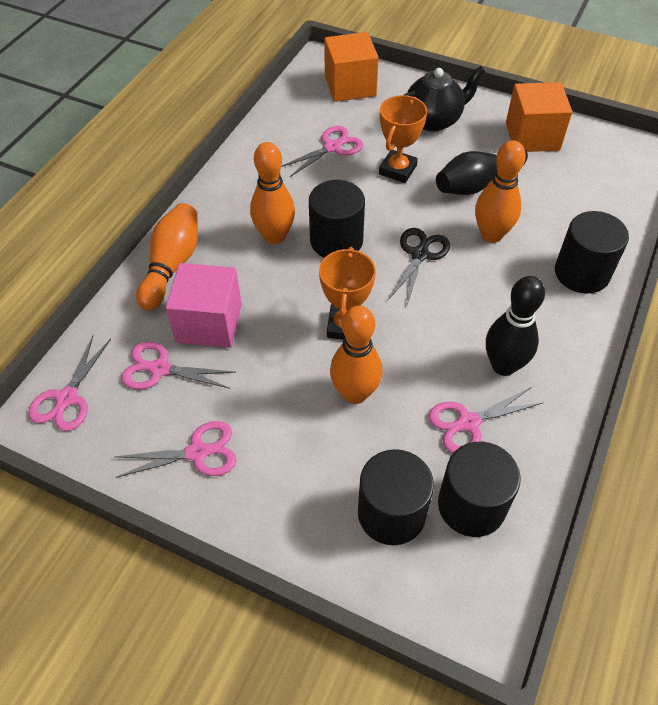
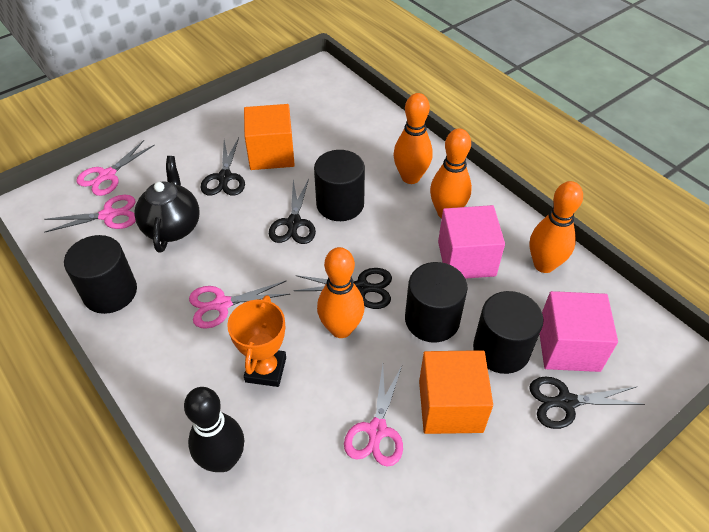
black bowling pin: 2 -> 1
black scissors: 1 -> 4
orange trophy: 2 -> 1
pink cube: 1 -> 2
pink scissors: 5 -> 4

